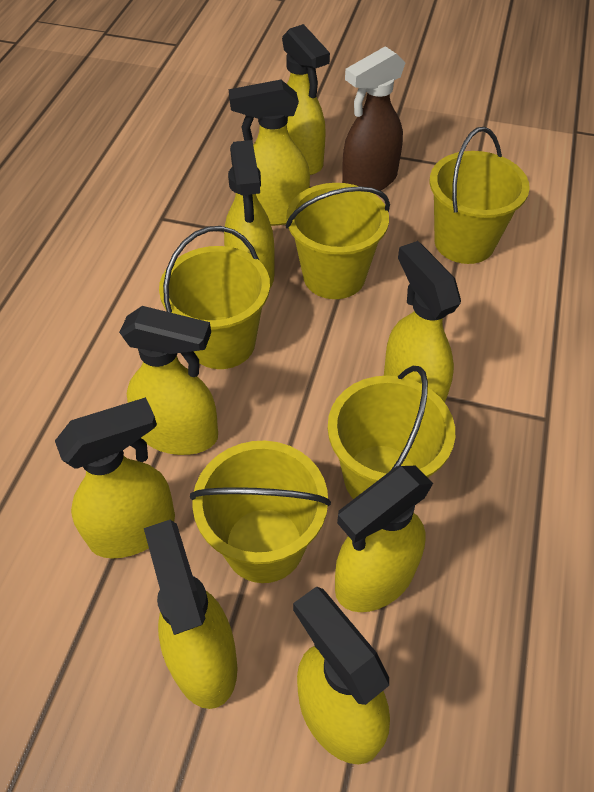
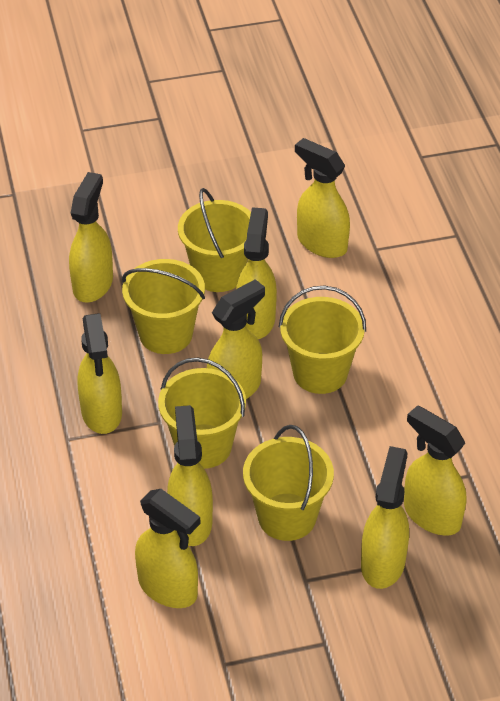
brown spray bottle: 1 -> 0

